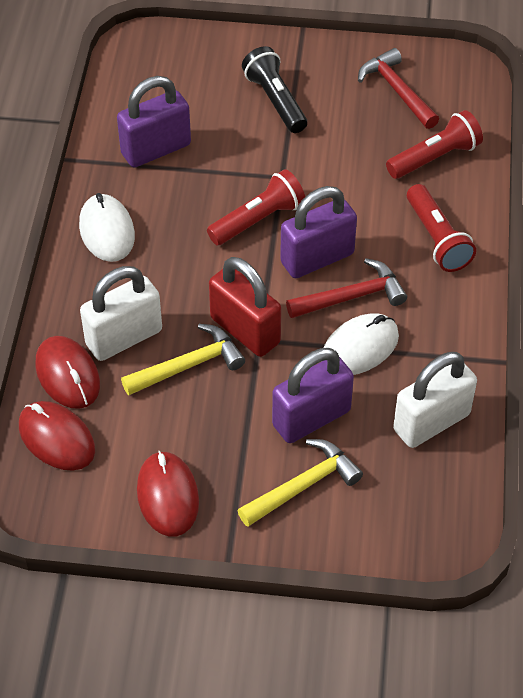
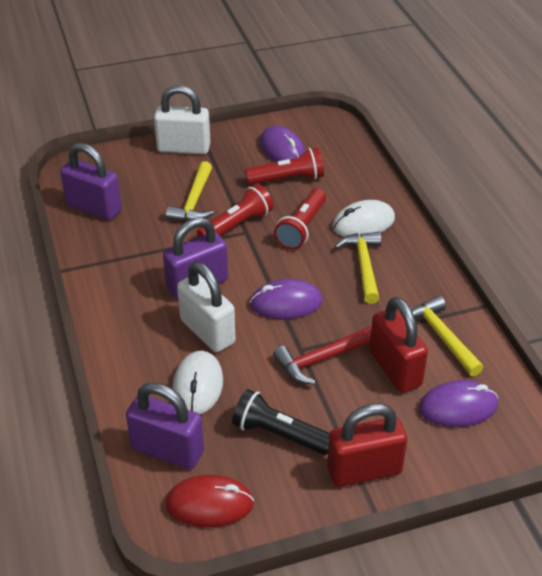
purple mouse: 0 -> 3
red hammer: 2 -> 1
red mouse: 3 -> 1
red padlock: 1 -> 2
yellow hammer: 2 -> 3

